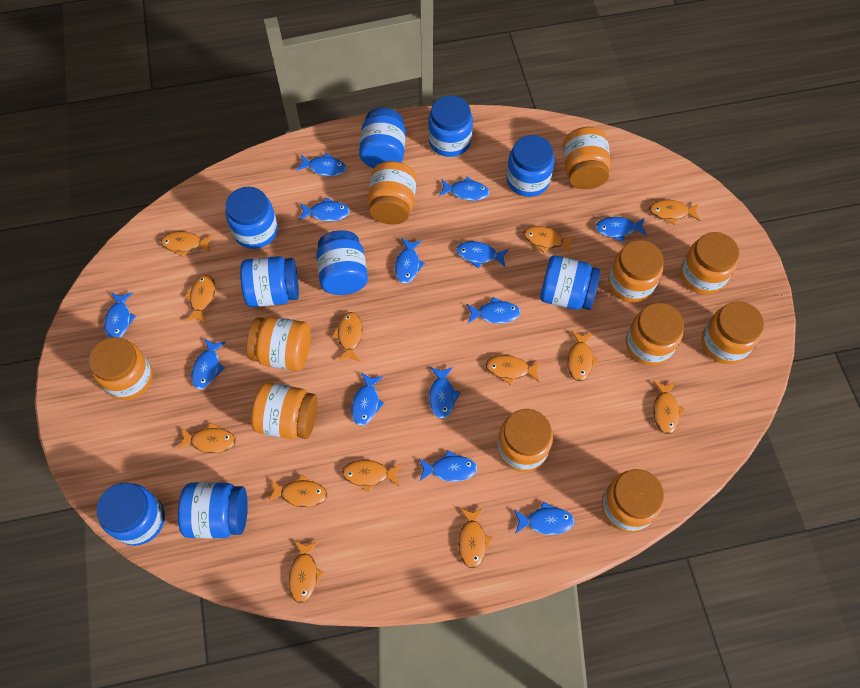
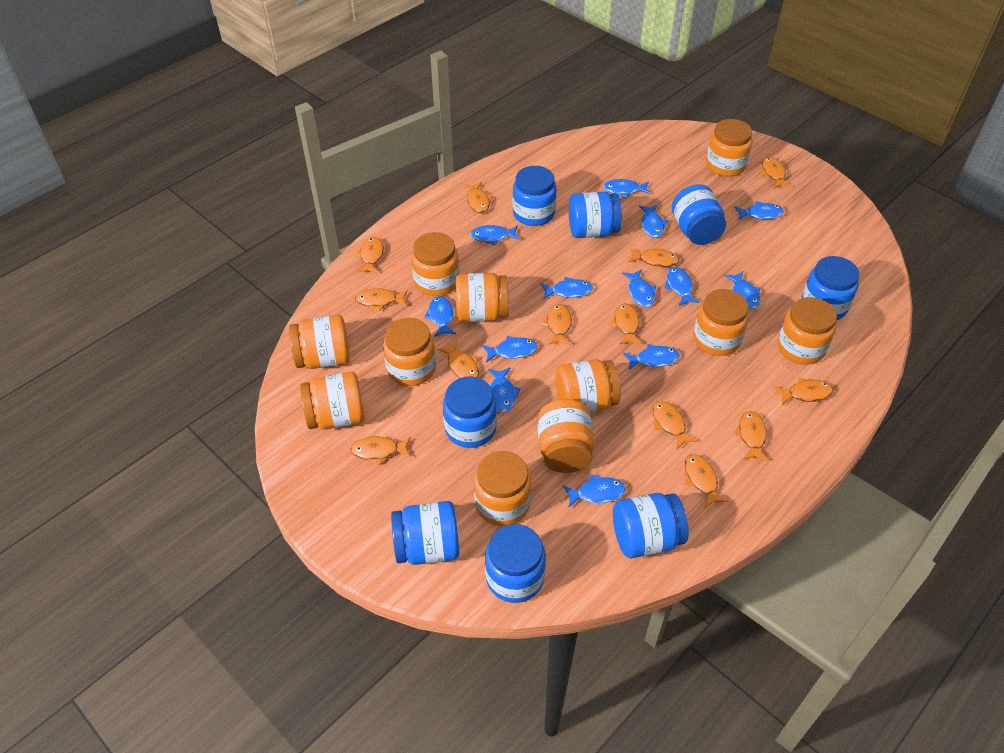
blue jar: 9 -> 8

